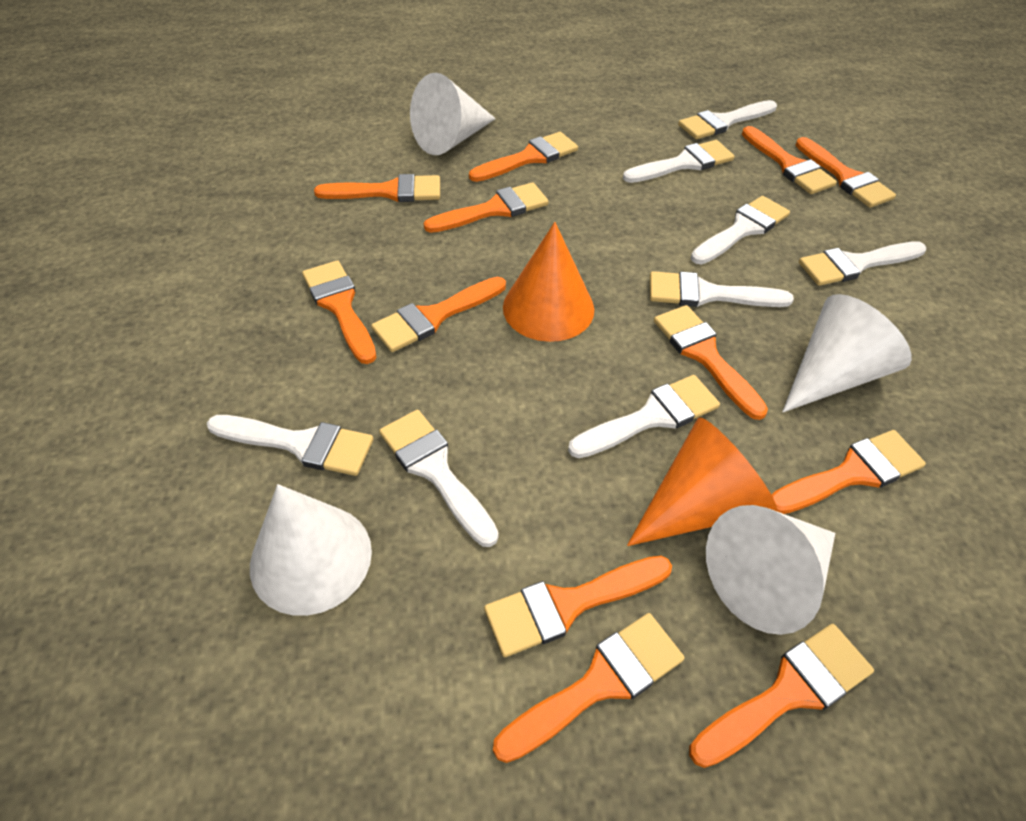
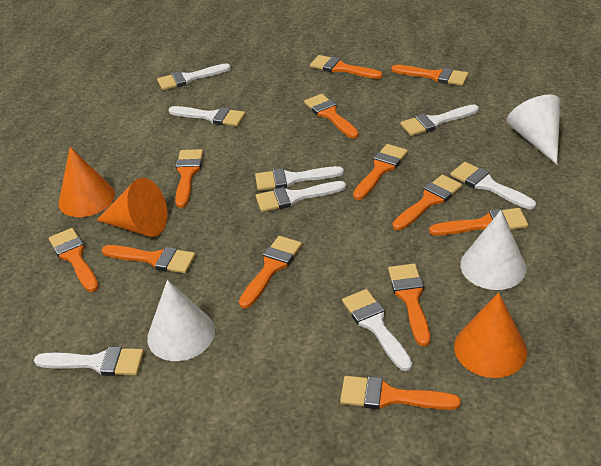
orange cone: 2 -> 3
white cone: 4 -> 3

